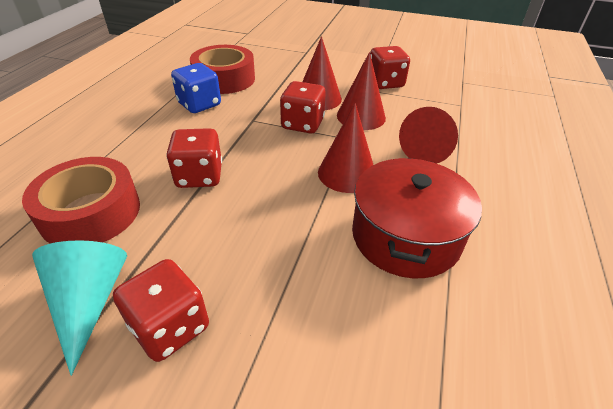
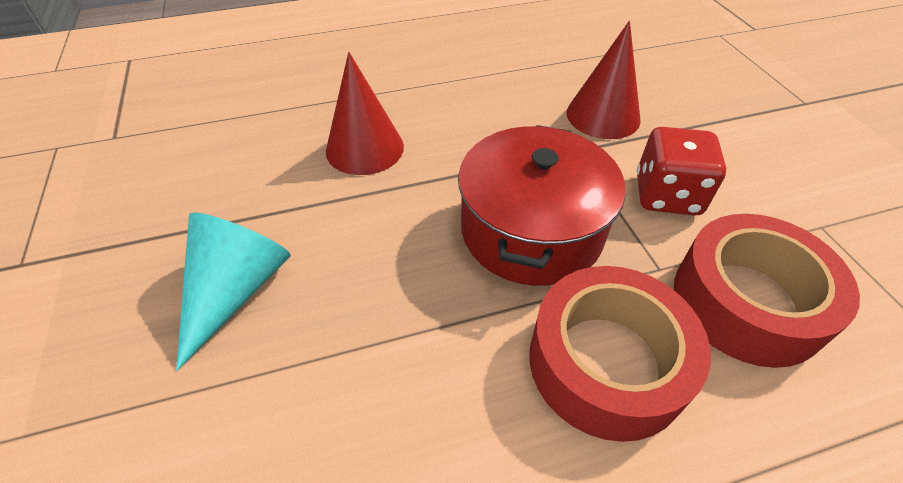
blue dice: 1 -> 0
red cone: 4 -> 2
red dice: 4 -> 1

